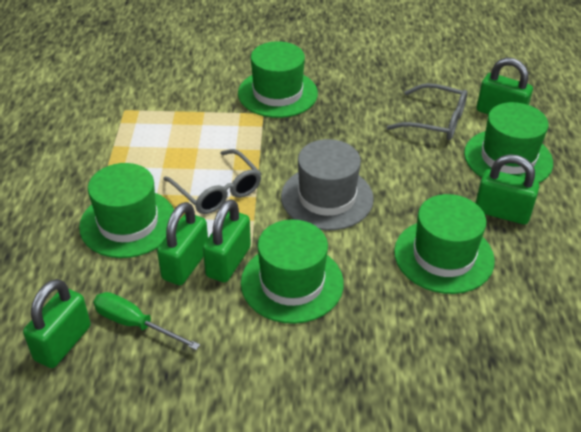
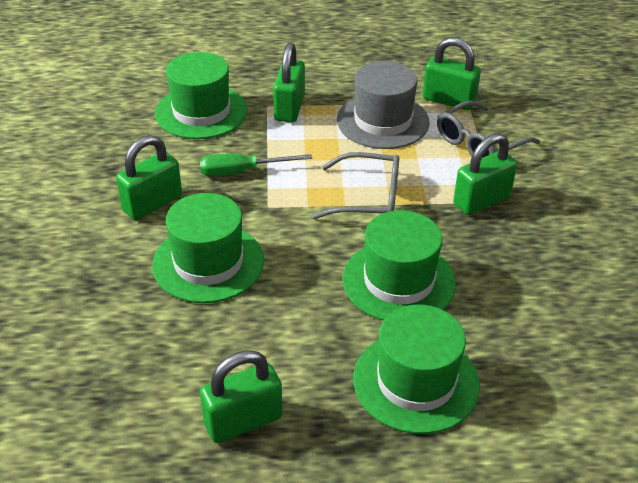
green hat: 5 -> 4

